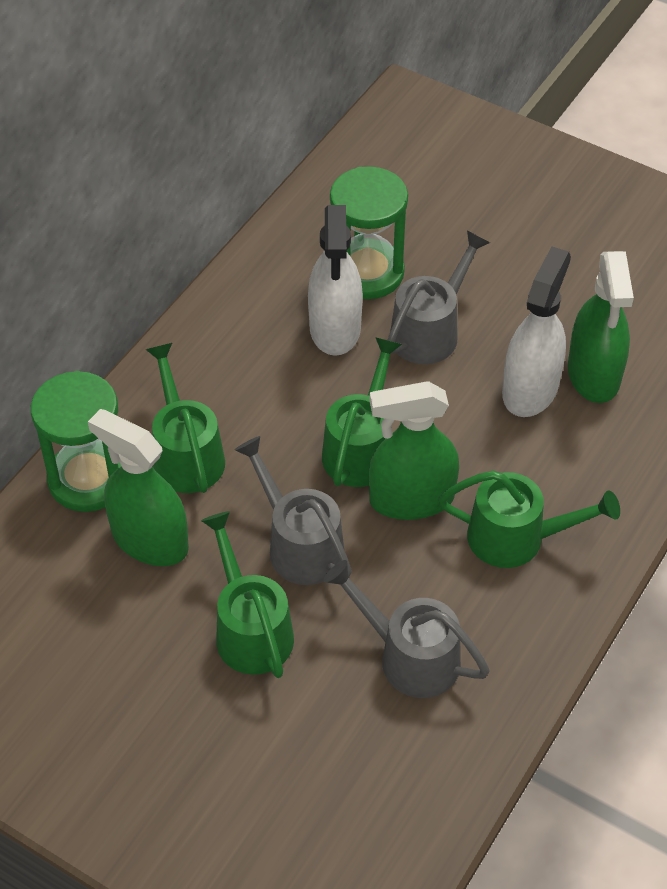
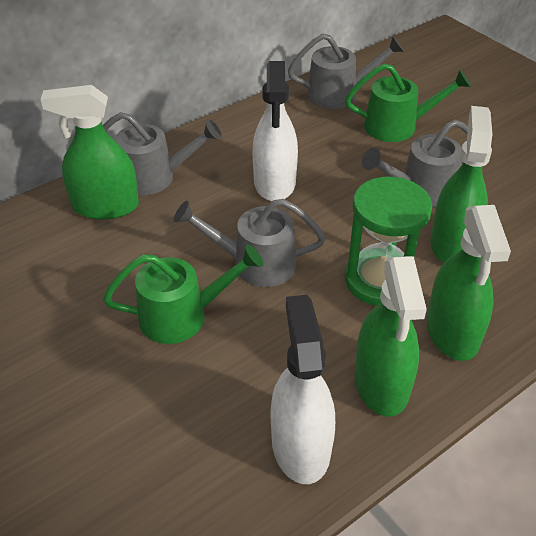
green hourglass: 2 -> 1
green spray bottle: 3 -> 4
green watering can: 4 -> 2
grey watering can: 3 -> 4

